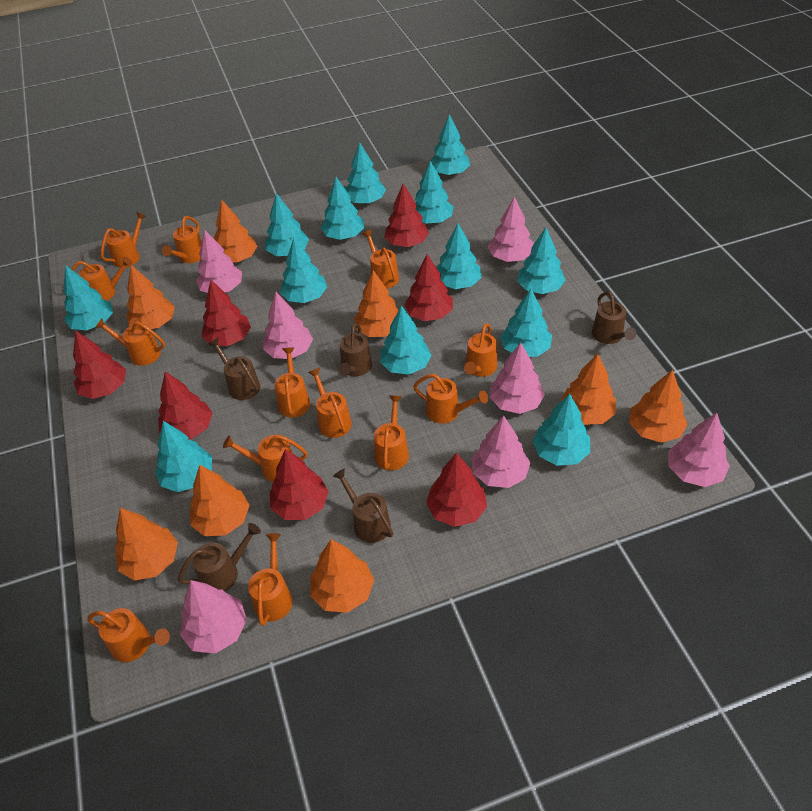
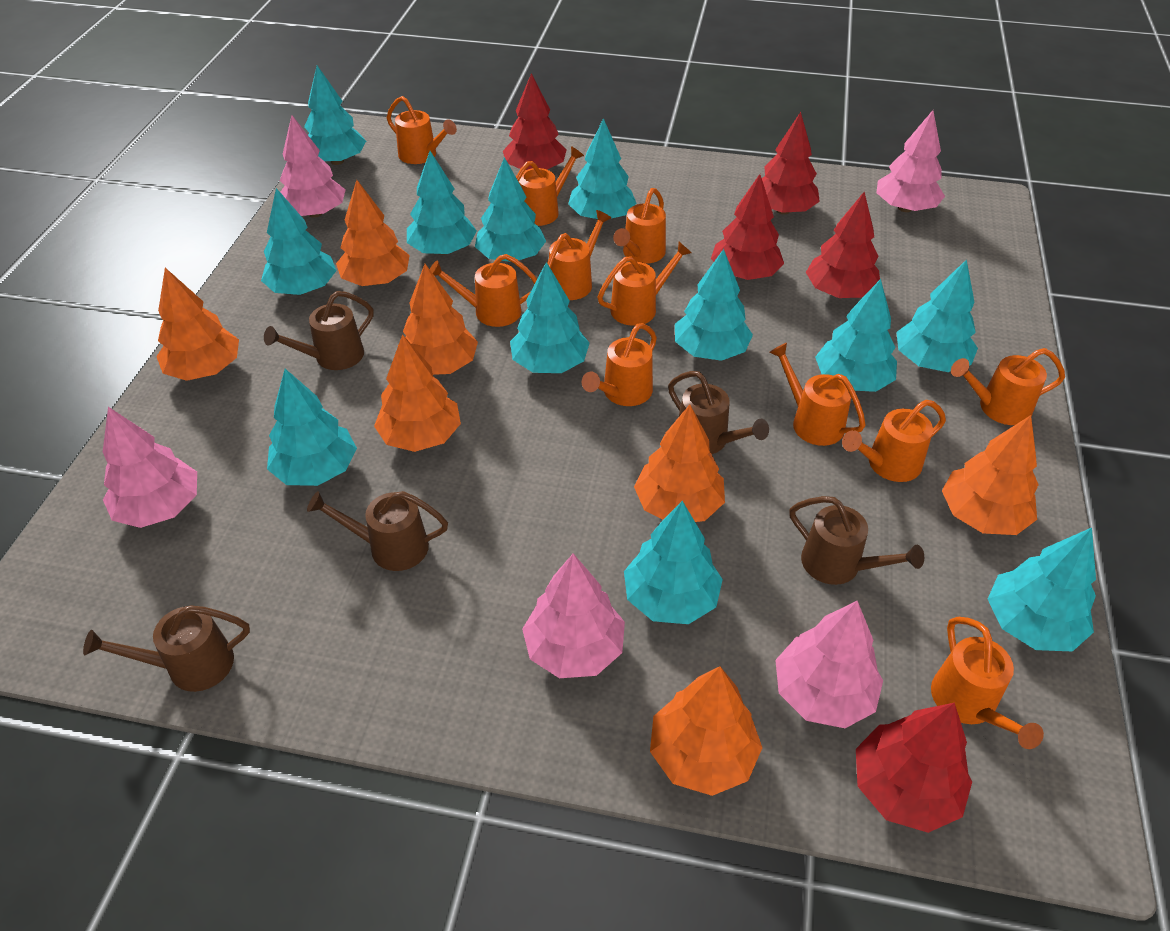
orange tree: 8 -> 7
orange watering can: 13 -> 11
pink tree: 7 -> 5
red tree: 7 -> 5
turquoise tree: 13 -> 12

